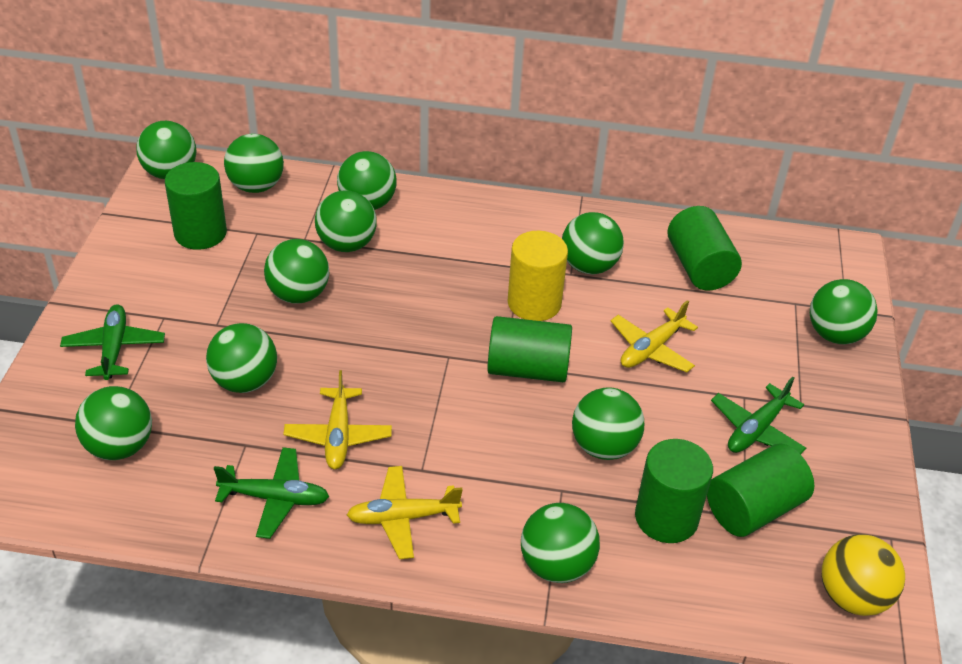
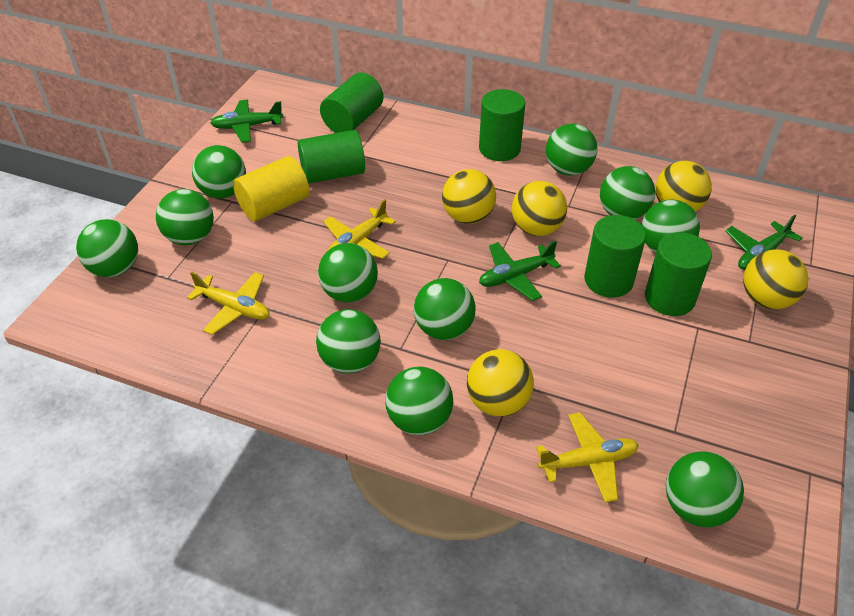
yellow ball: 1 -> 5

